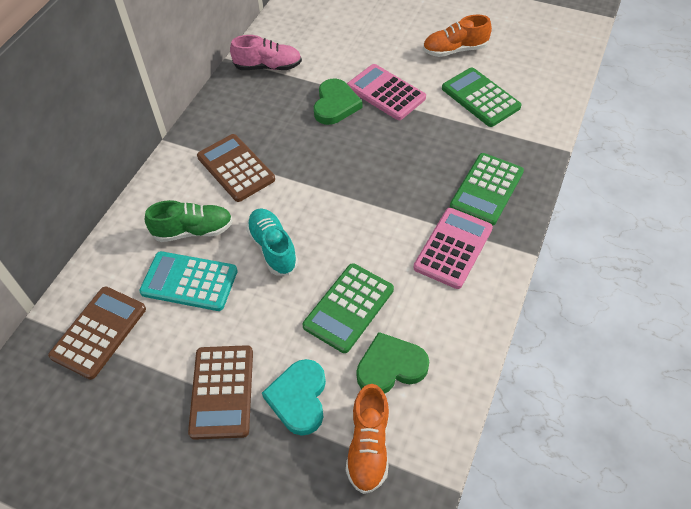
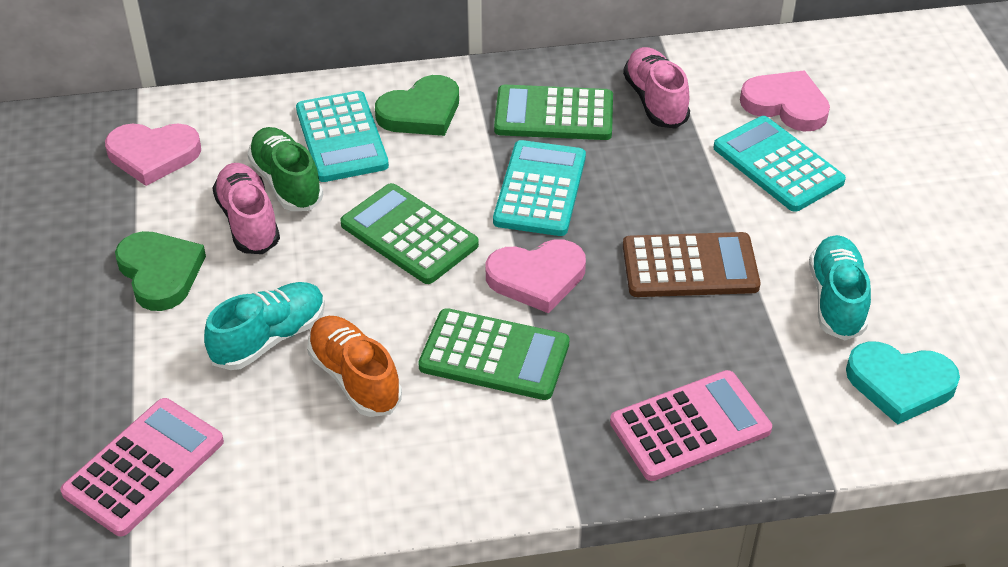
brown calculator: 3 -> 1
orange shoe: 2 -> 1
pink heart: 0 -> 3
pink shoe: 1 -> 2
turquoise calculator: 1 -> 3
turquoise shoe: 1 -> 2

